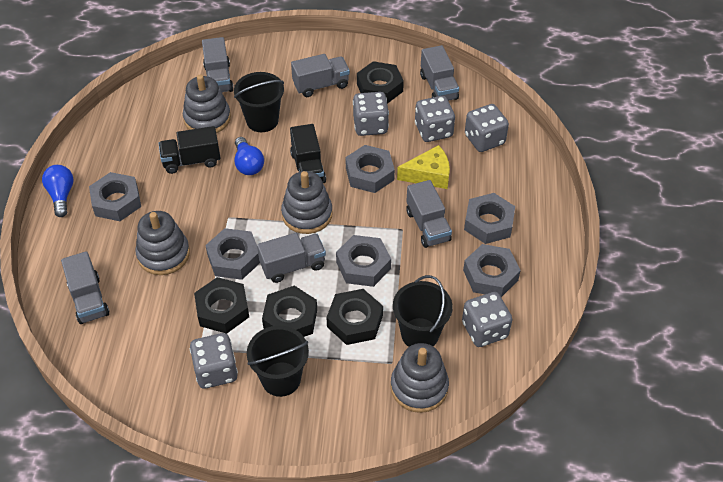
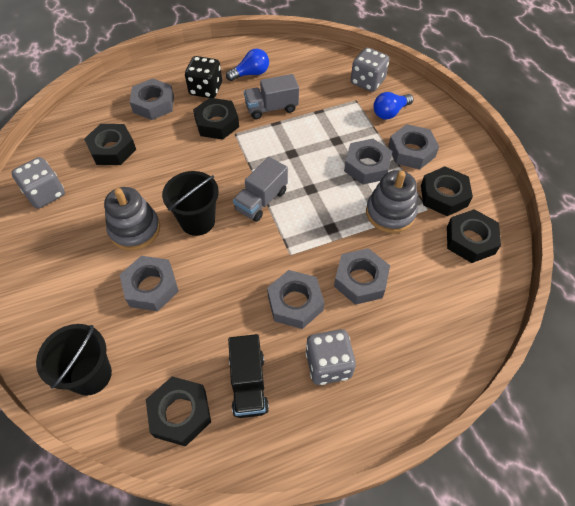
black bucket: 3 -> 2
black dice: 0 -> 1
black nut: 4 -> 5
black truck: 2 -> 1
grey dice: 5 -> 3
grey stacking toy: 4 -> 2
grey truck: 6 -> 2
yellow cheese: 1 -> 0

